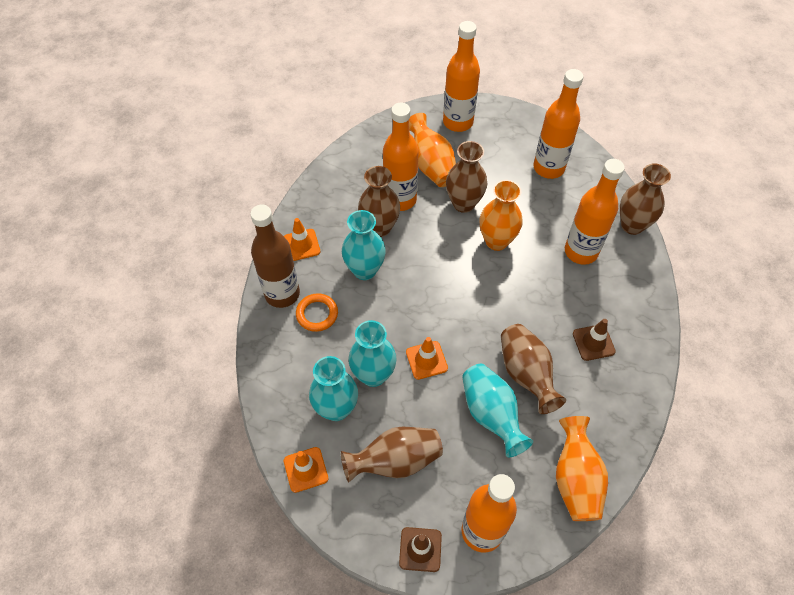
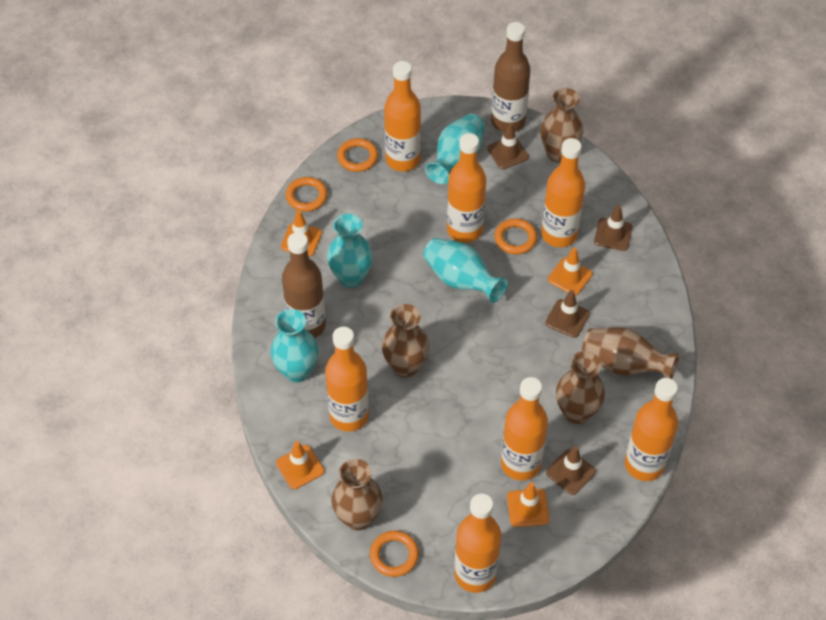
brown bottle: 1 -> 2
brown traffic cone: 2 -> 4
orange bottle: 5 -> 7
orange ring: 1 -> 4
orange traffic cone: 3 -> 4
orange vase: 3 -> 0

